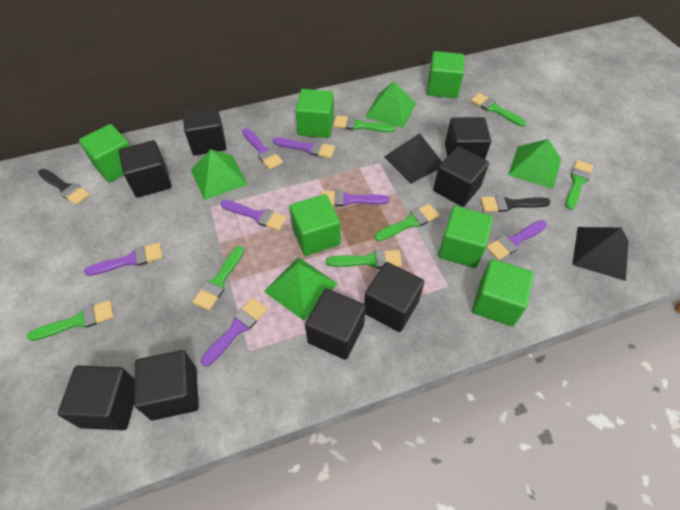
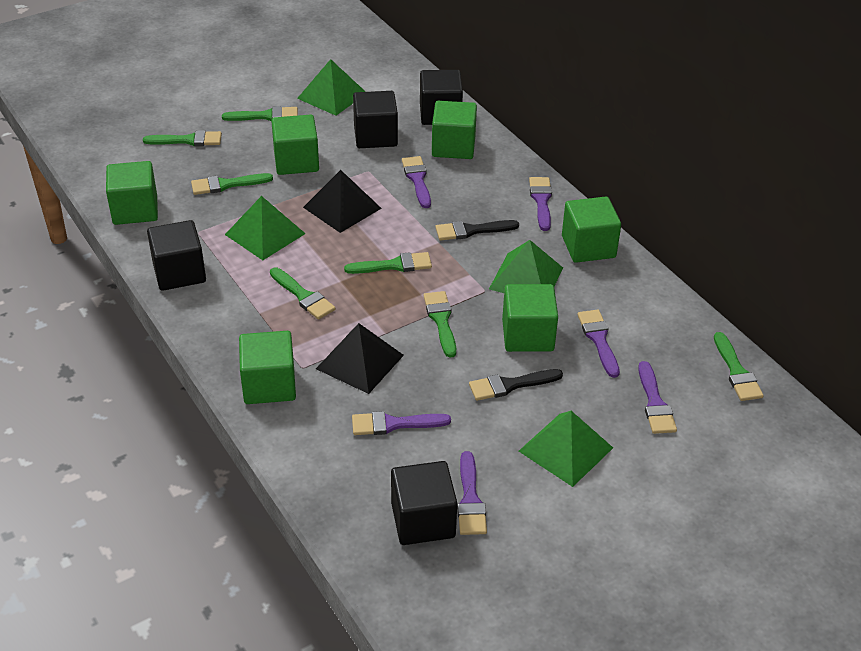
black cube: 8 -> 4
purple brush: 7 -> 6

